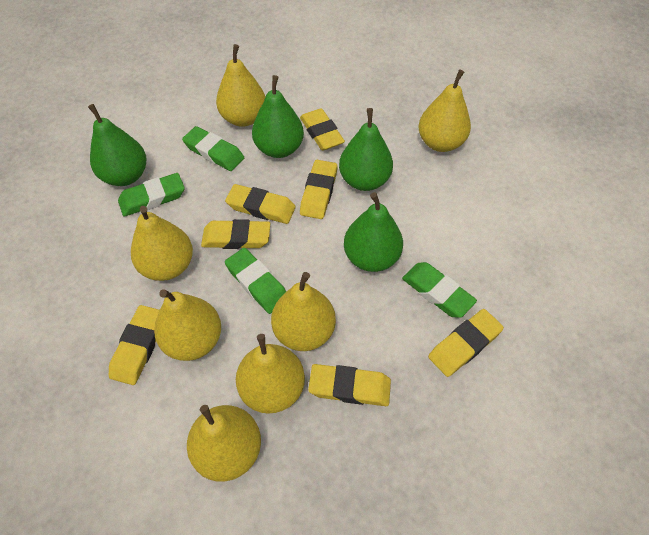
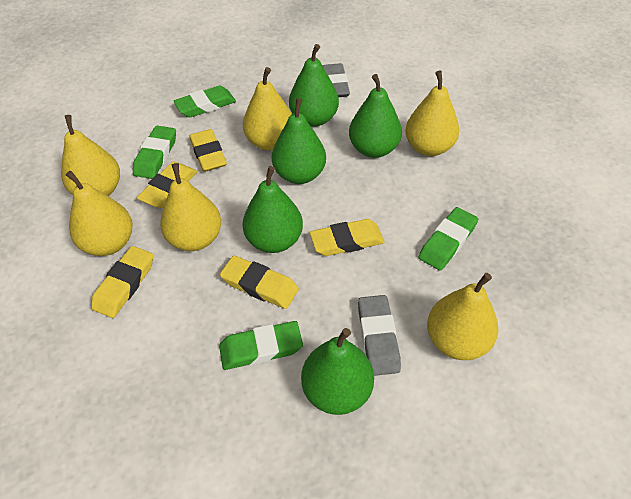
green pear: 4 -> 5
grey eraser: 0 -> 2
yellow eraser: 7 -> 5
yellow pear: 7 -> 6

